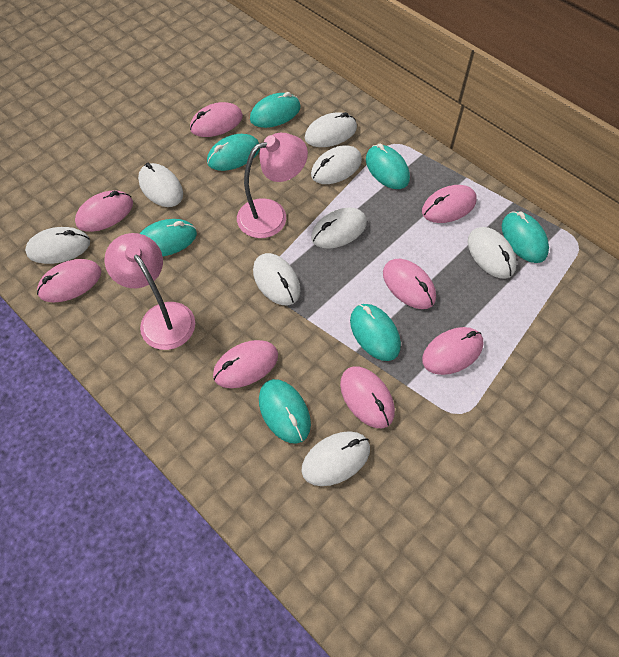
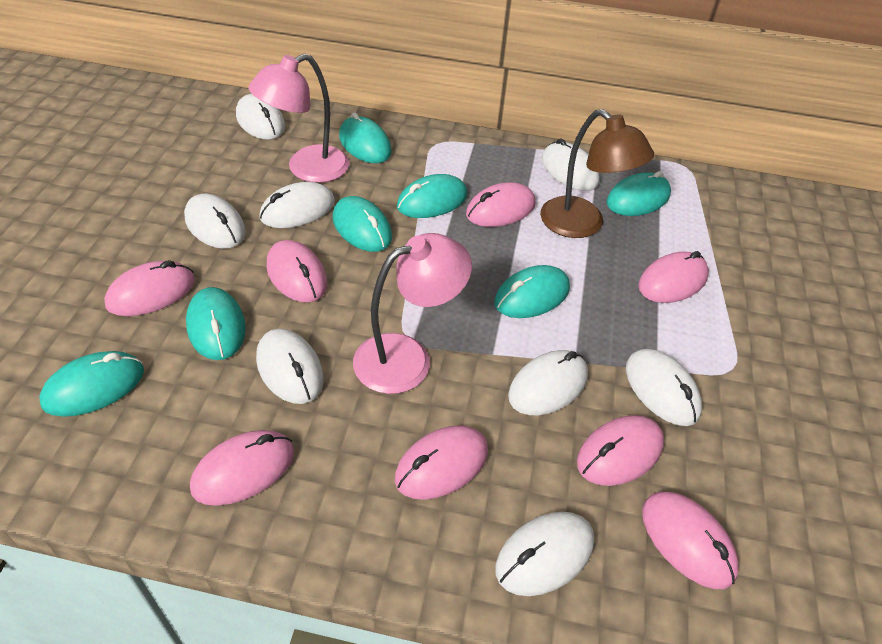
brown lamp: 0 -> 1

